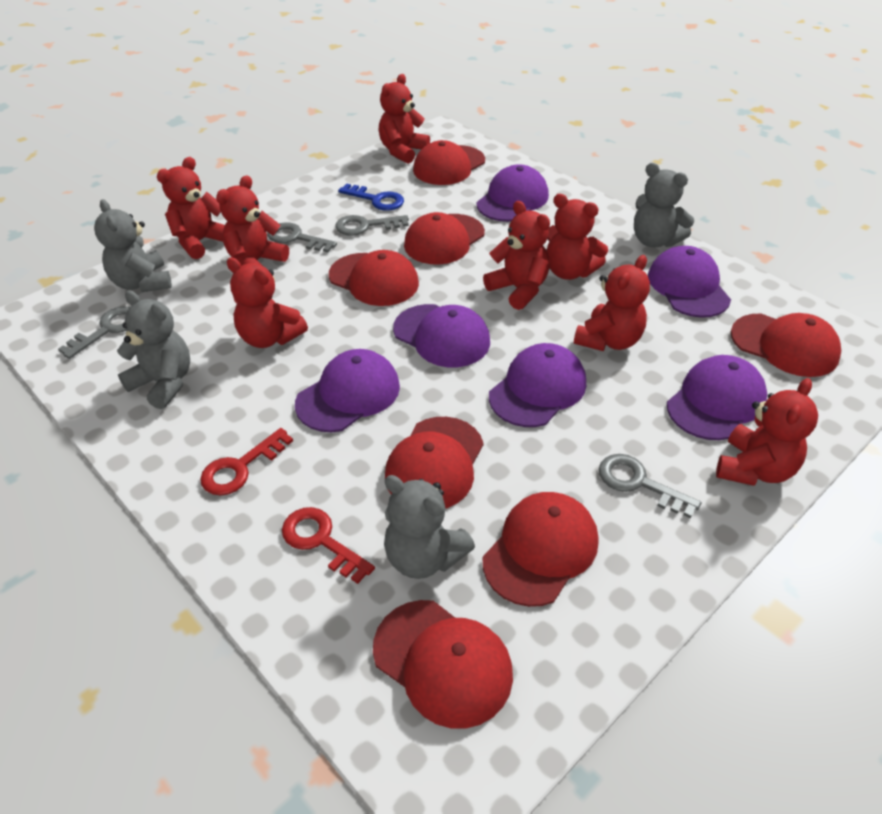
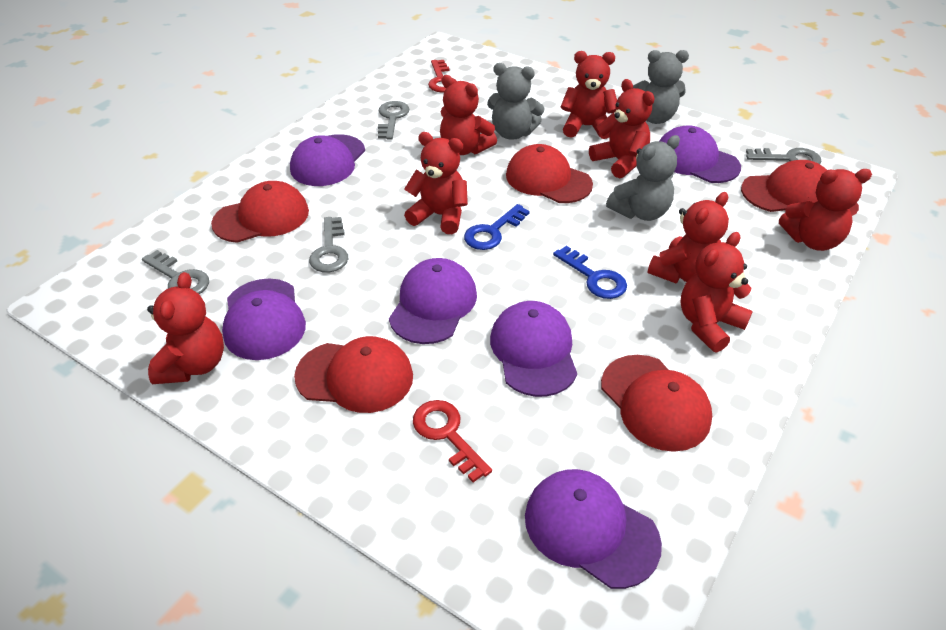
blue key: 1 -> 2
grey teddy bear: 4 -> 3
red cap: 7 -> 5

